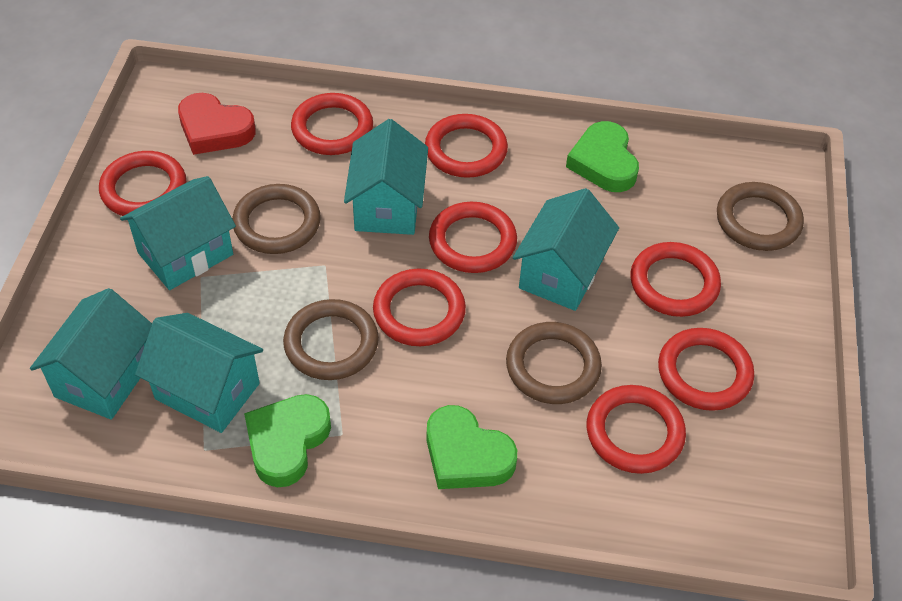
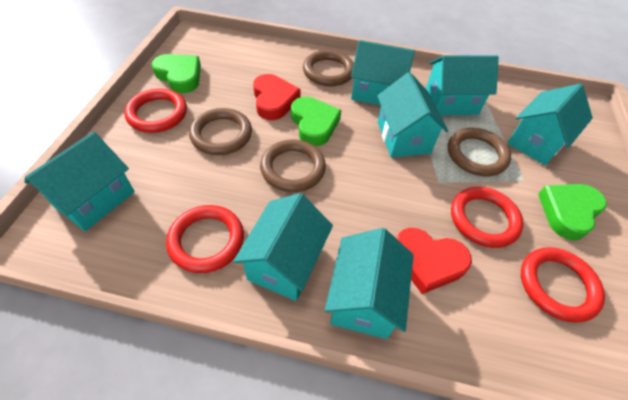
red heart: 1 -> 2
red ring: 8 -> 4
turquoise house: 5 -> 7

